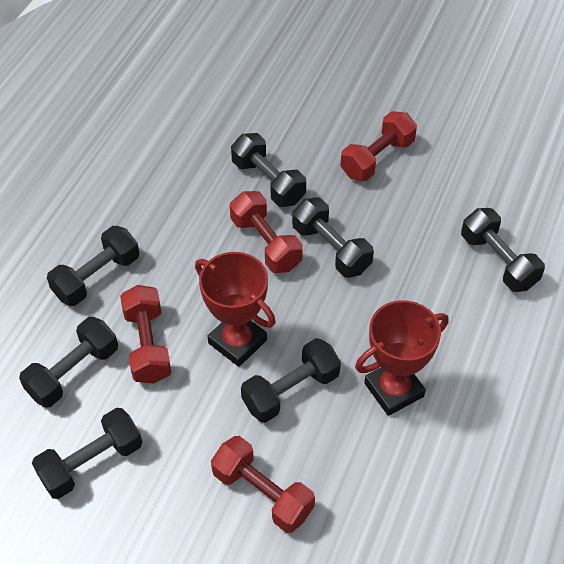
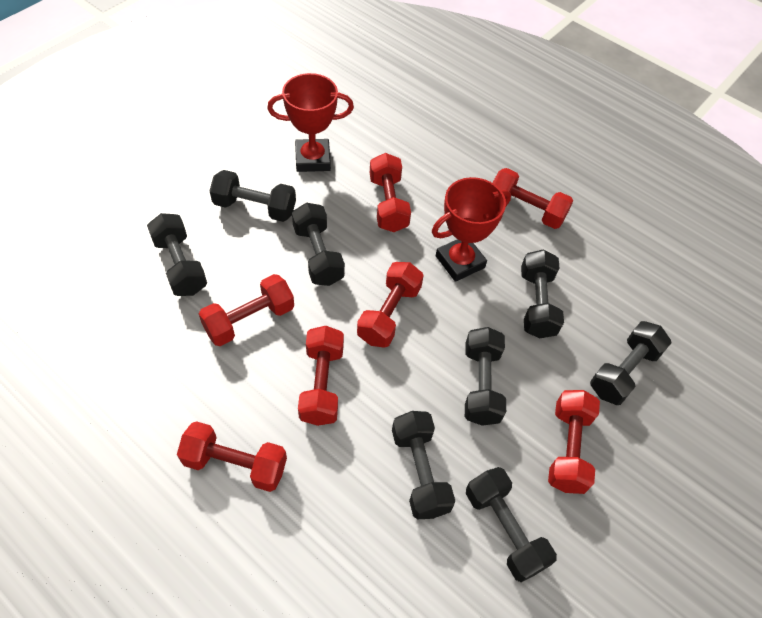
black dumbbell: 7 -> 8
red dumbbell: 4 -> 7

